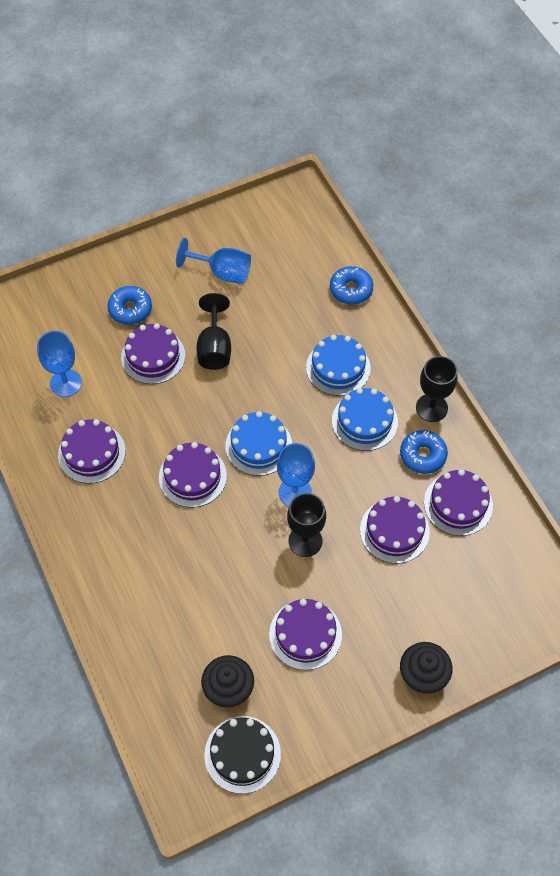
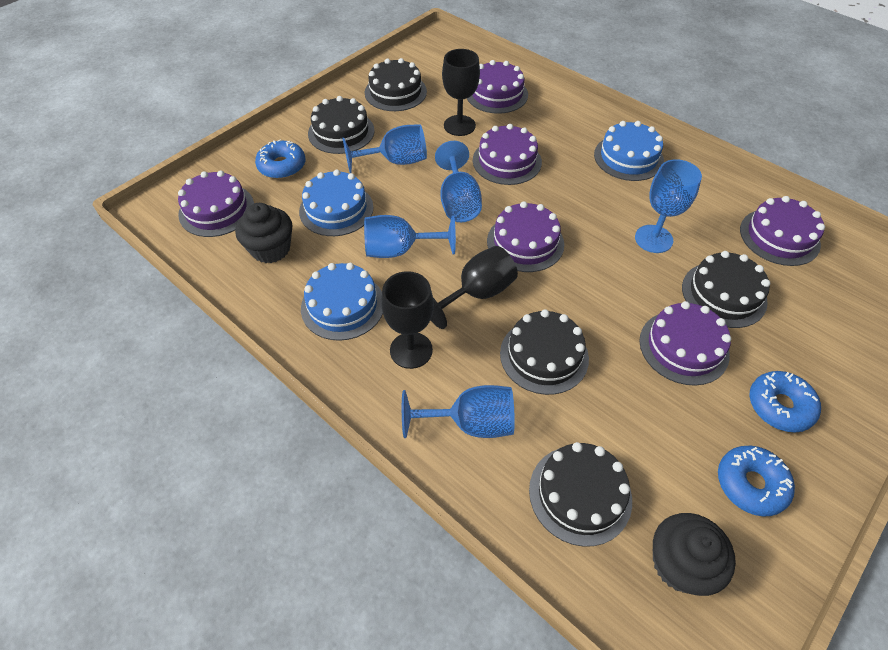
black cake: 1 -> 5
blue goblet: 3 -> 5

